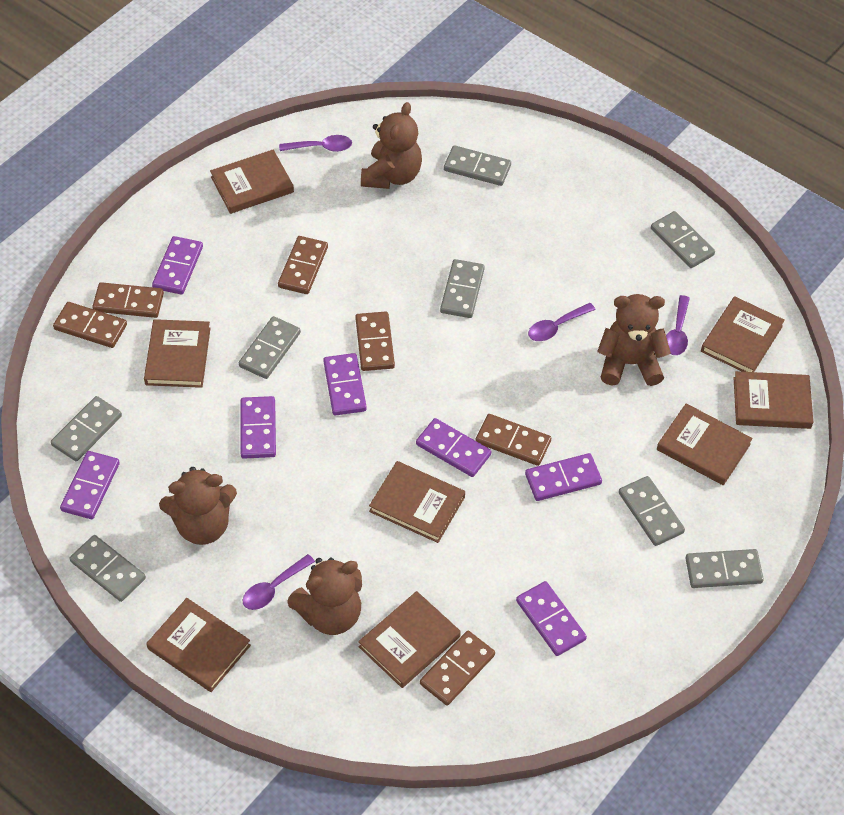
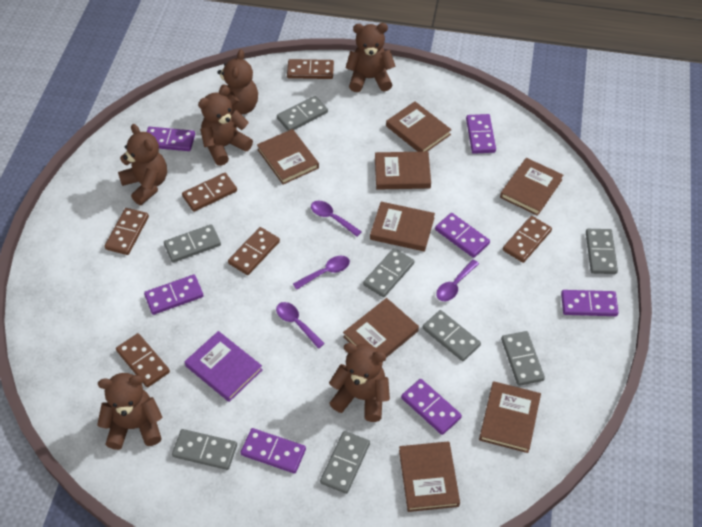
brown teddy bear: 4 -> 6
purple book: 0 -> 1

